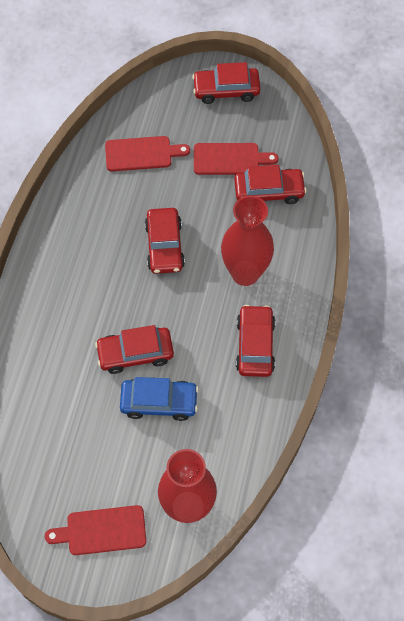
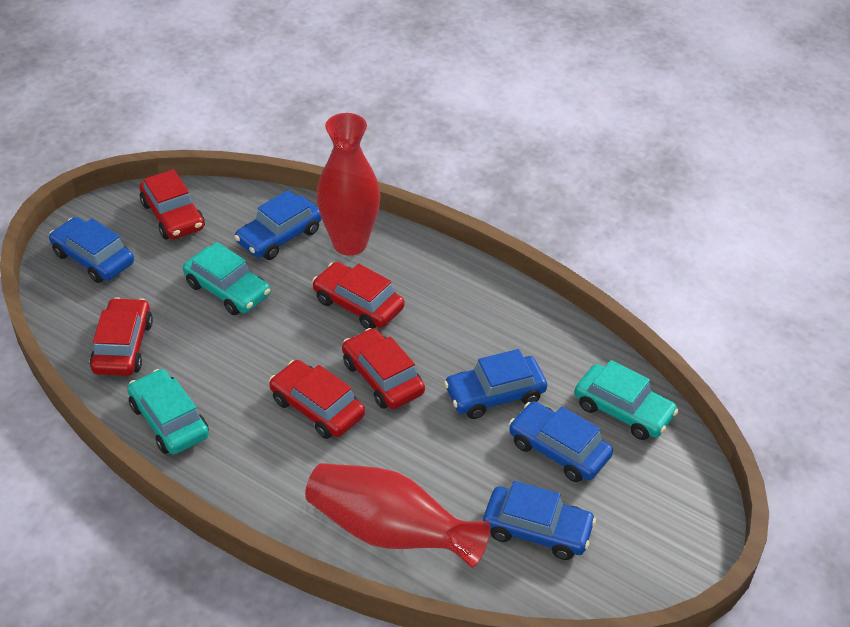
blue car: 1 -> 5
red cutting board: 3 -> 0
turquoise car: 0 -> 3

